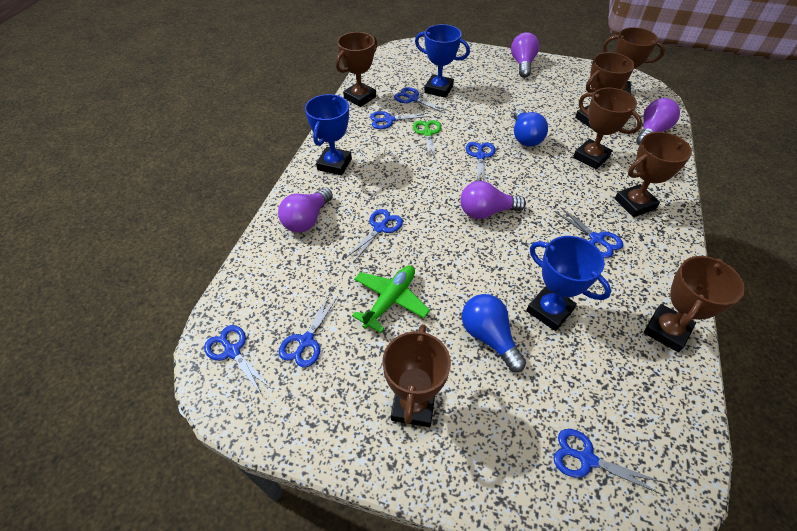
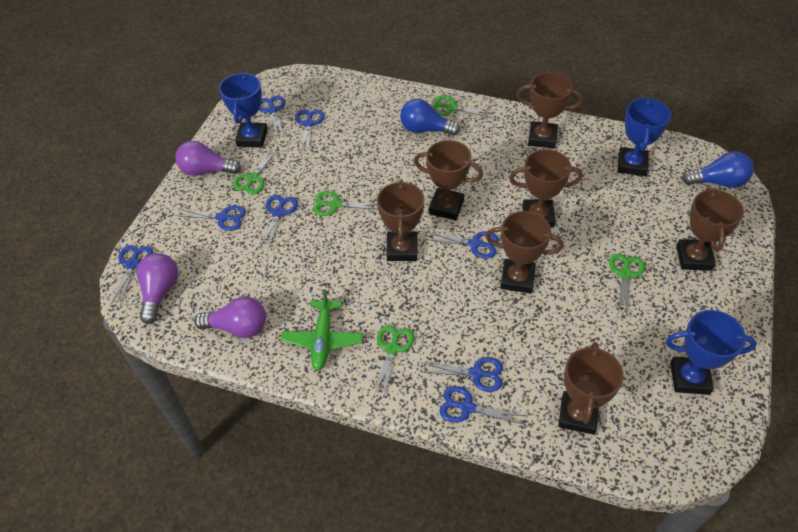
green scissors: 1 -> 5
purple light bulb: 4 -> 3

